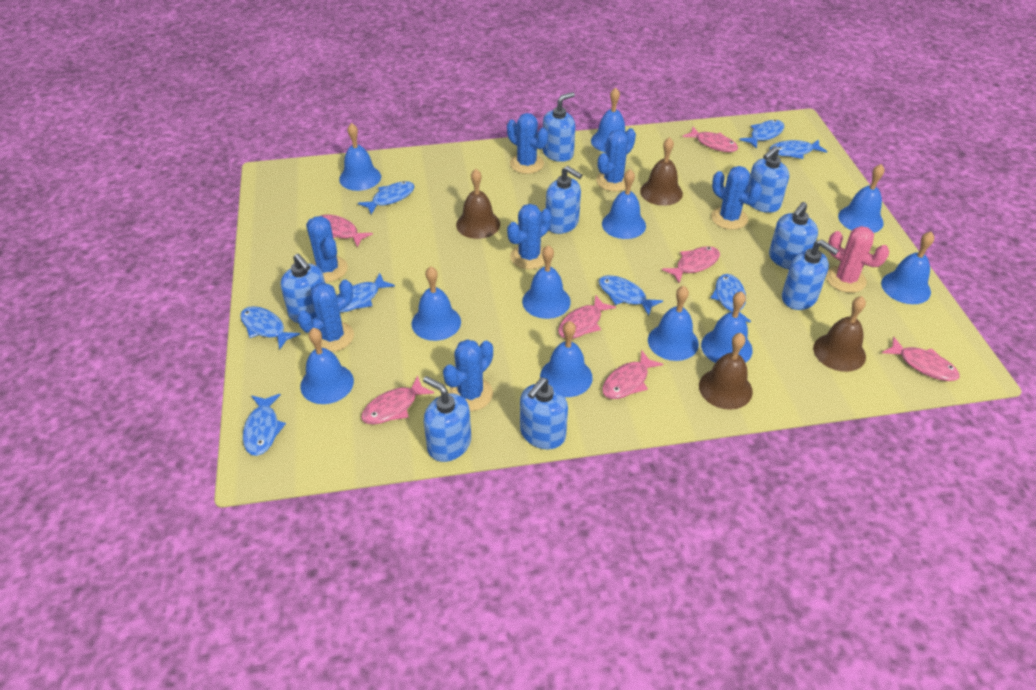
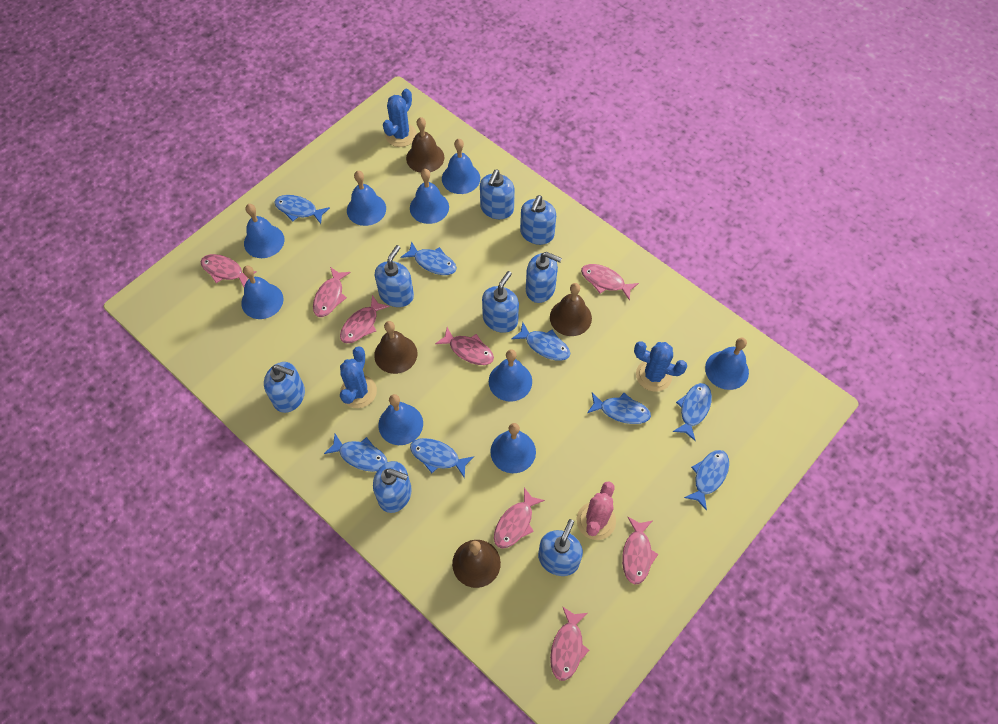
blue bell: 11 -> 9
blue cactus: 7 -> 3
pink fish: 7 -> 8

